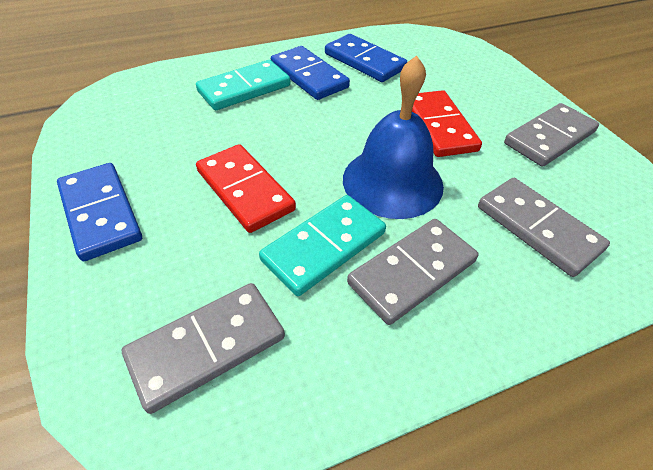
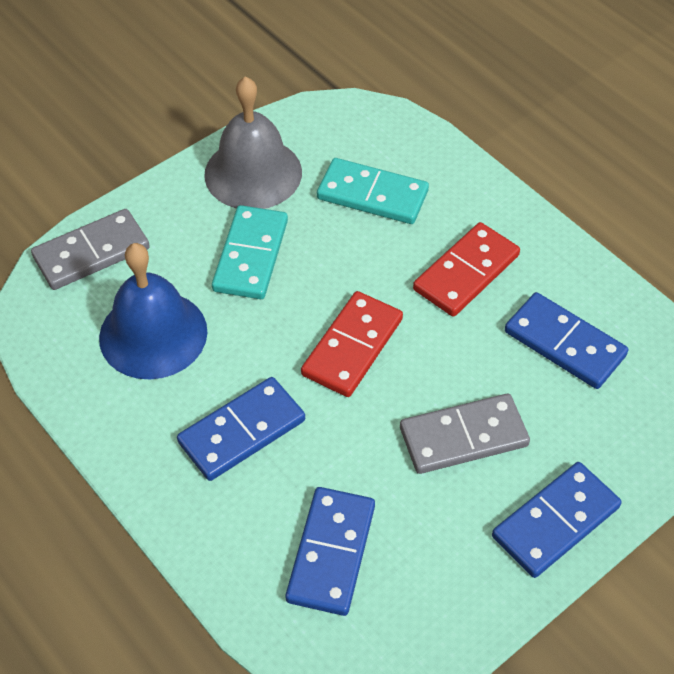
blue domino: 3 -> 4
grey bell: 0 -> 1
grey domino: 4 -> 2

